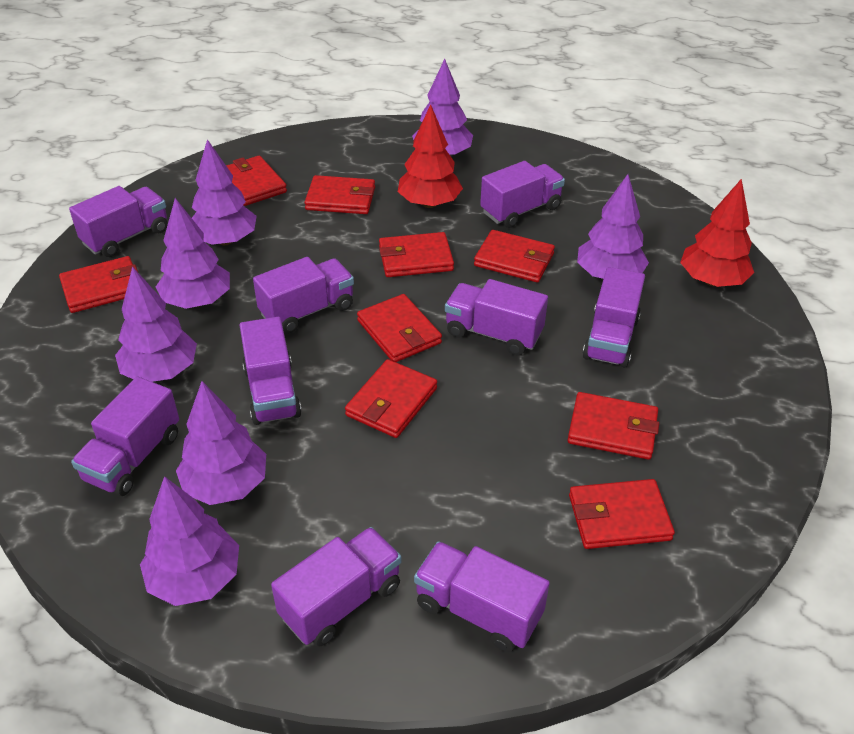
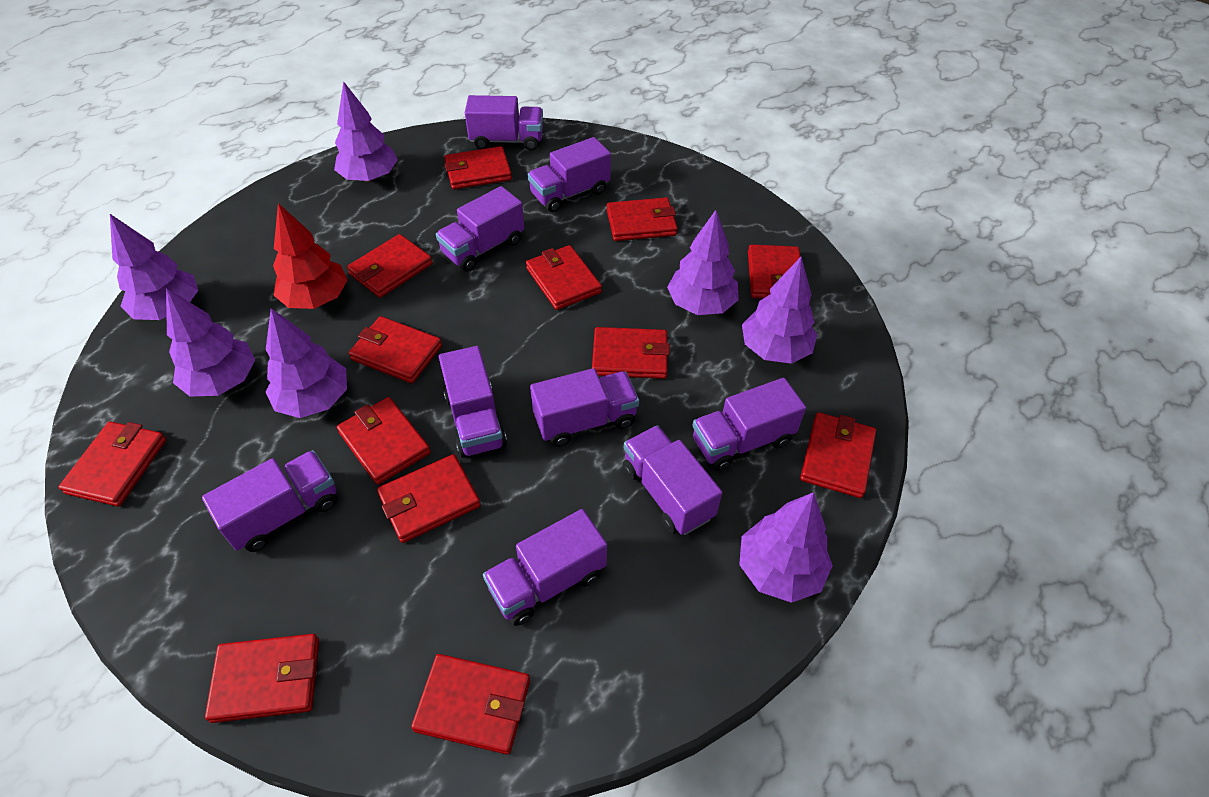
red tree: 2 -> 1
red wallet: 9 -> 13

